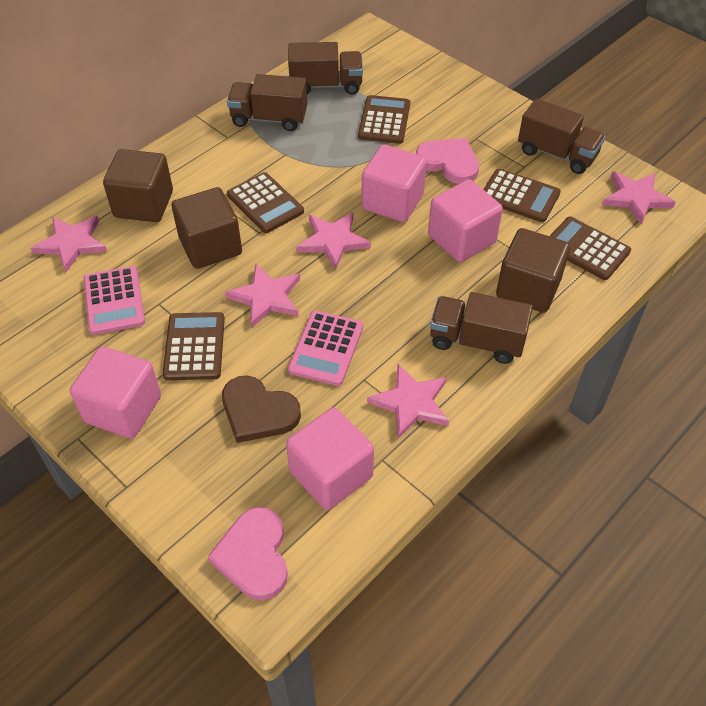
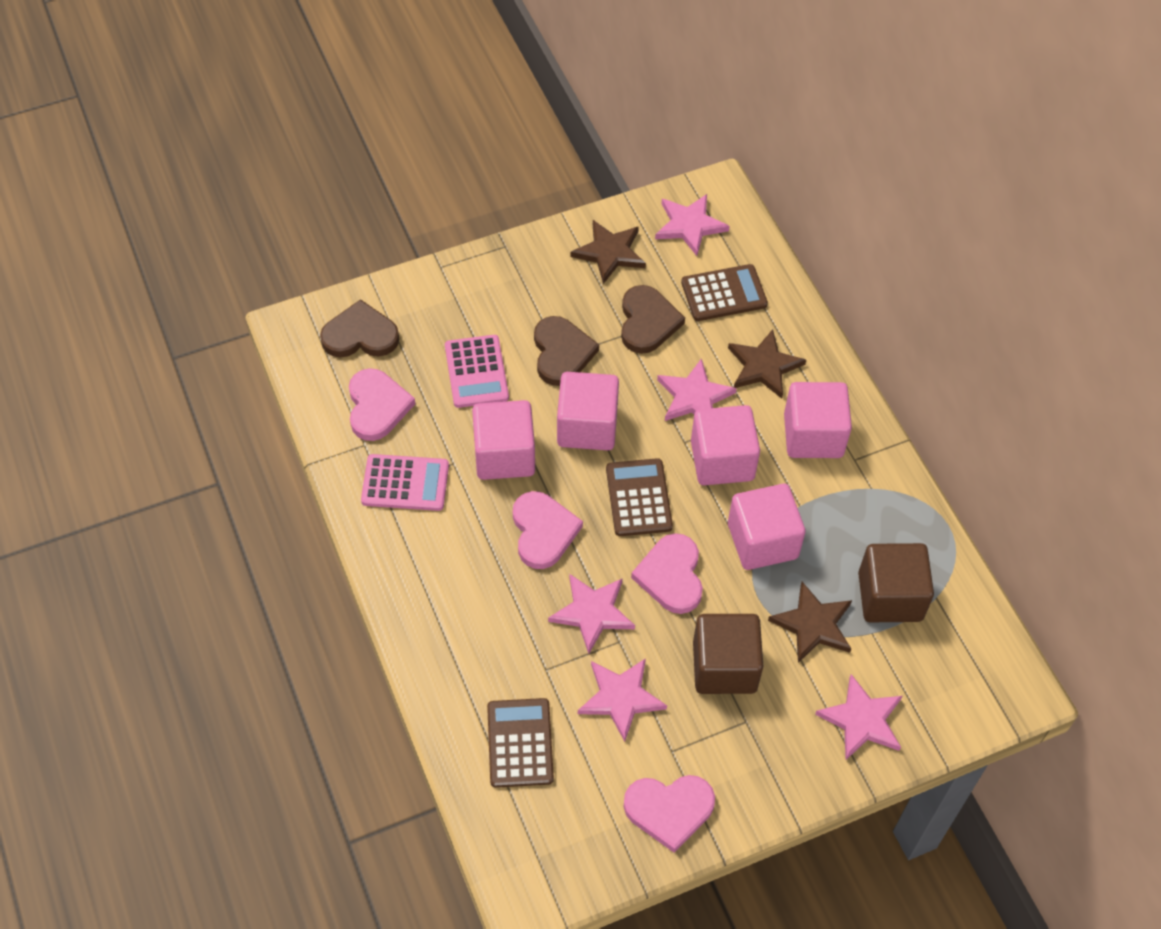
brown calculator: 5 -> 3
brown cube: 3 -> 2
brown heart: 1 -> 3
brown star: 0 -> 3
brown truck: 4 -> 0
pink cube: 4 -> 5
pink heart: 2 -> 4

